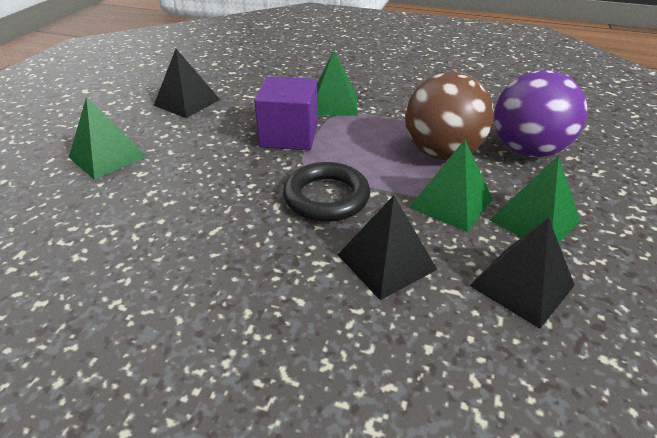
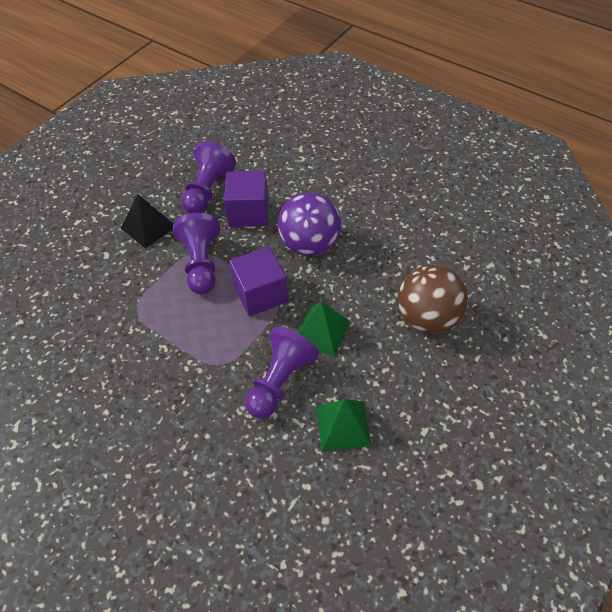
black pyramid: 3 -> 1
black ring: 1 -> 0
green pyramid: 4 -> 2
purple cube: 1 -> 2
purple pawn: 0 -> 3

